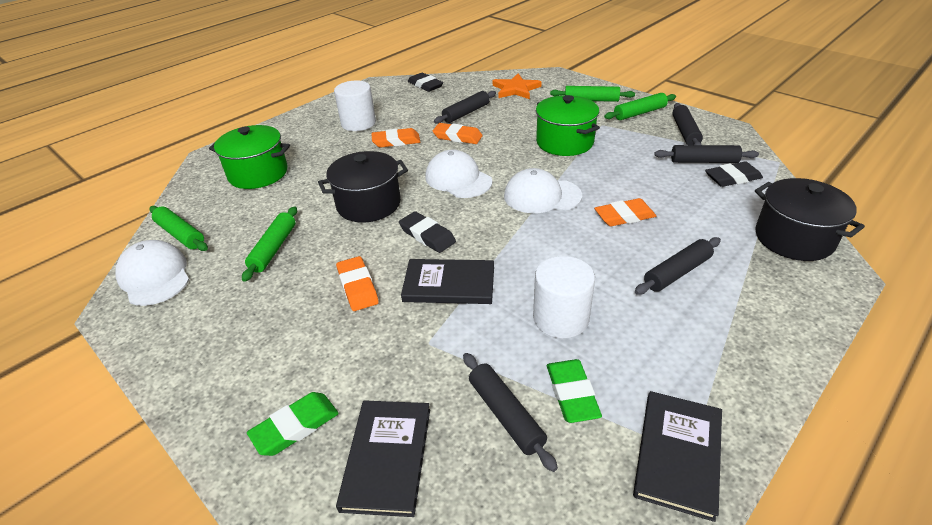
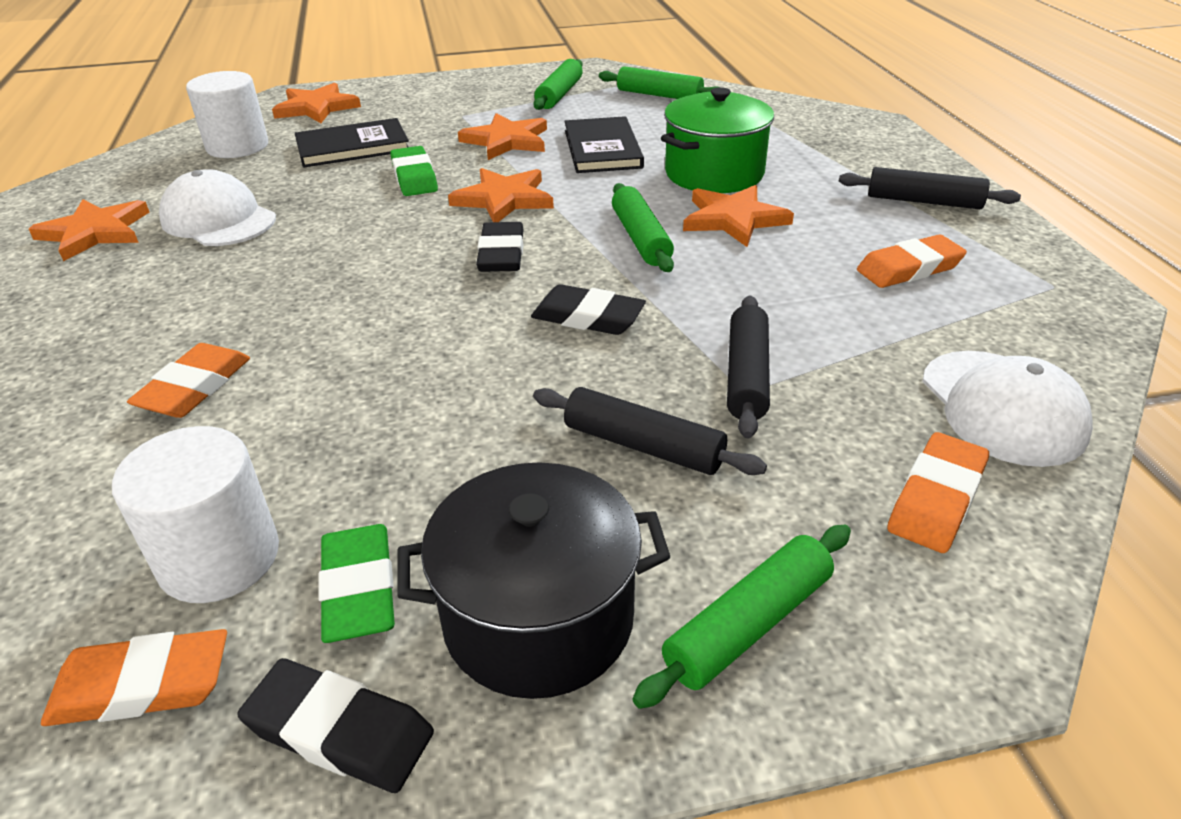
black book: 3 -> 2
black pot: 2 -> 1
black rolling pin: 5 -> 3
green pot: 2 -> 1
orange star: 1 -> 5
white cap: 3 -> 2

